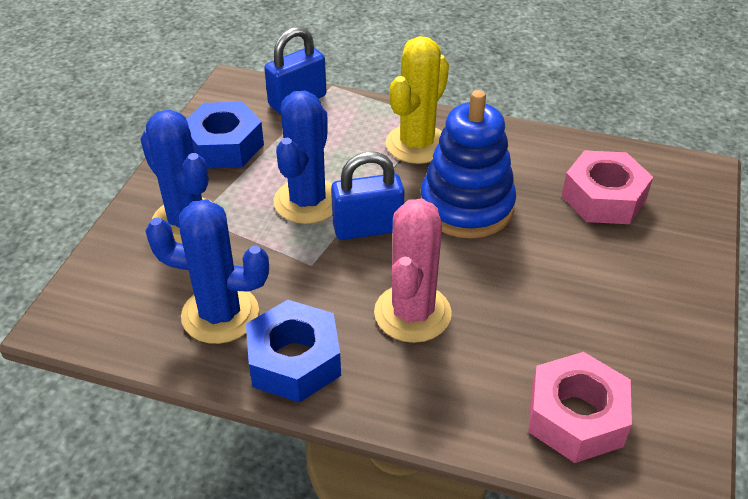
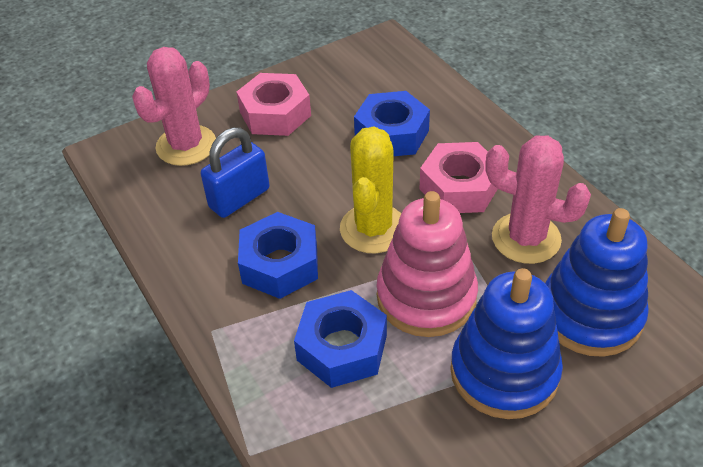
blue cactus: 3 -> 0
blue nut: 2 -> 3
blue padlock: 2 -> 1
blue stacking toy: 1 -> 2
pink cactus: 1 -> 2
pink stacking toy: 0 -> 1

